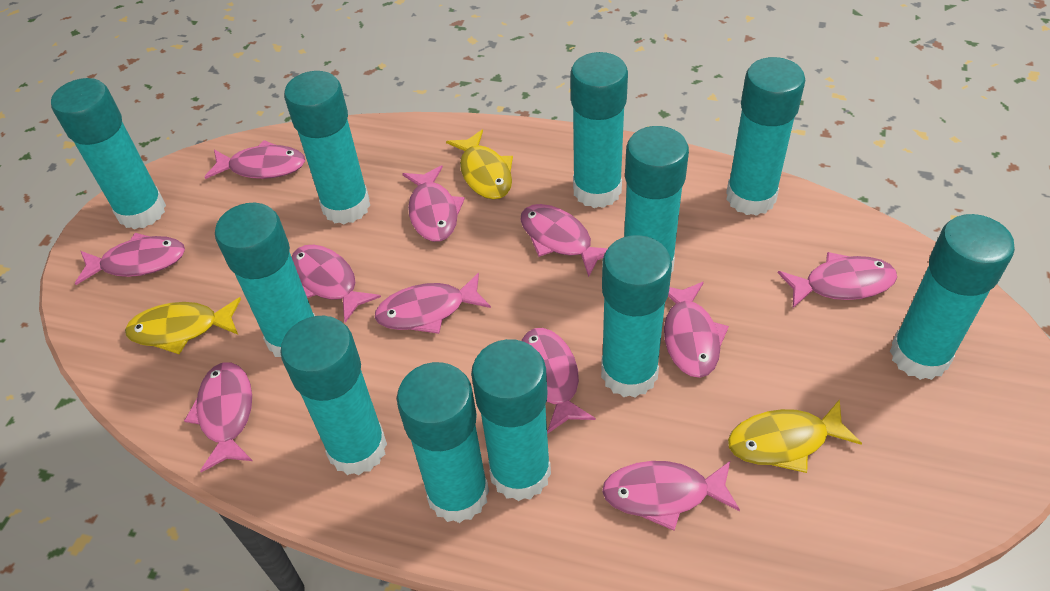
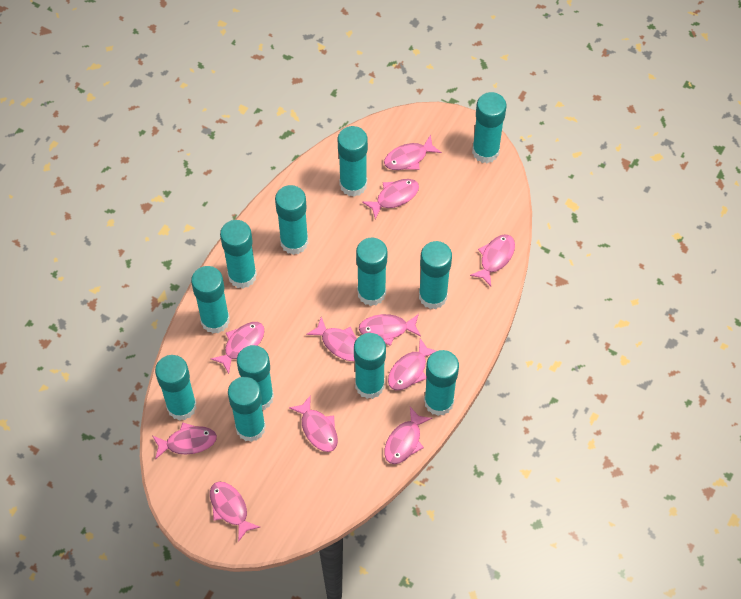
turquoise glue stick: 11 -> 12
yellow fish: 3 -> 0

